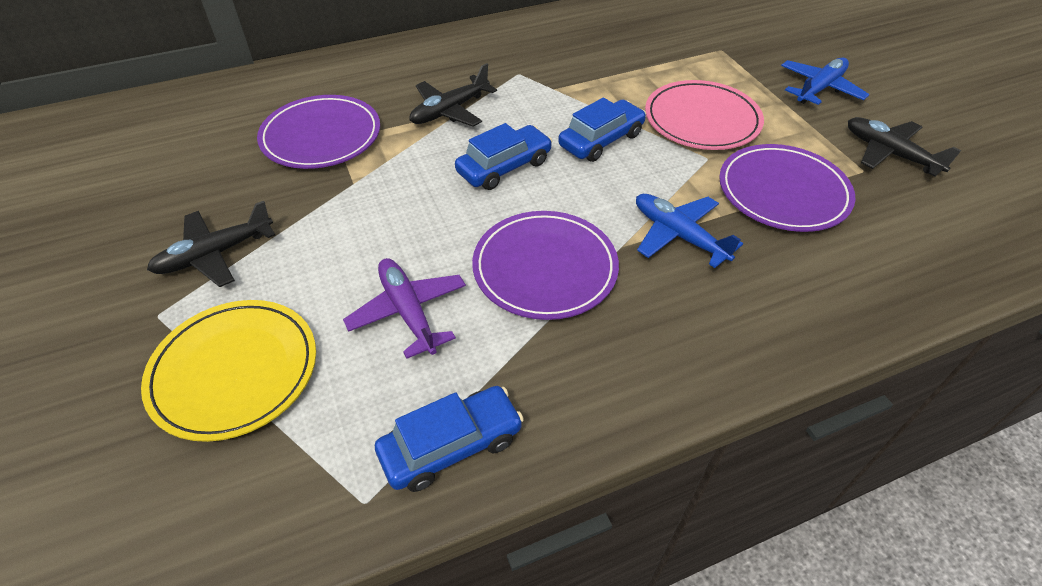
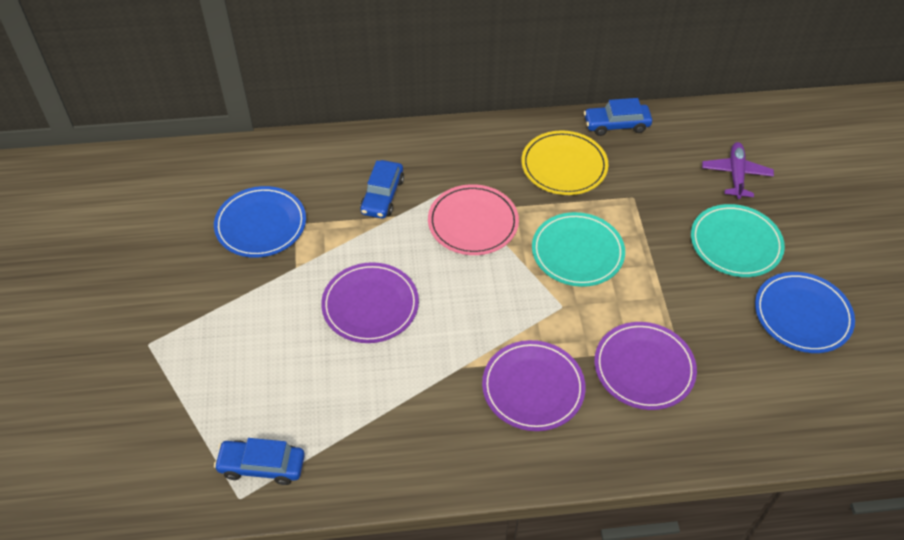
black plane: 3 -> 0
blue plane: 2 -> 0
blue plate: 0 -> 2
turquoise plate: 0 -> 2

